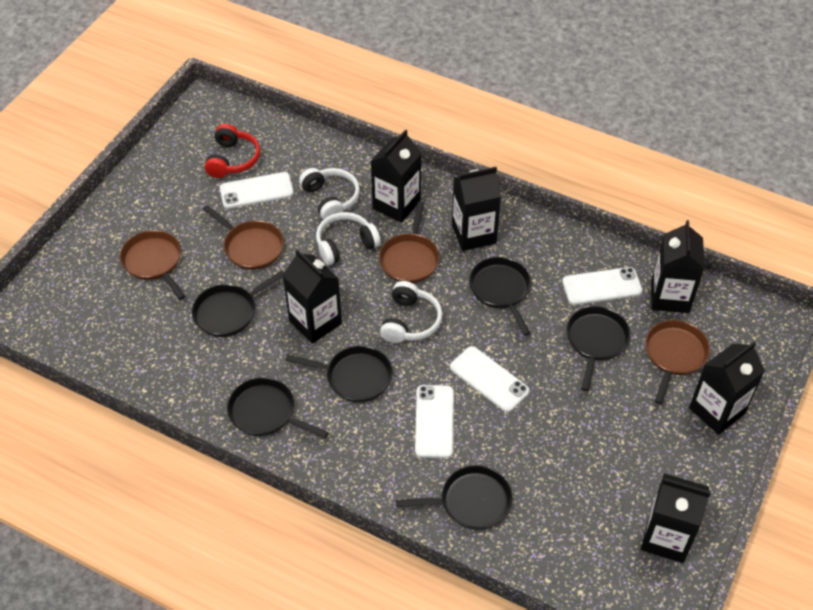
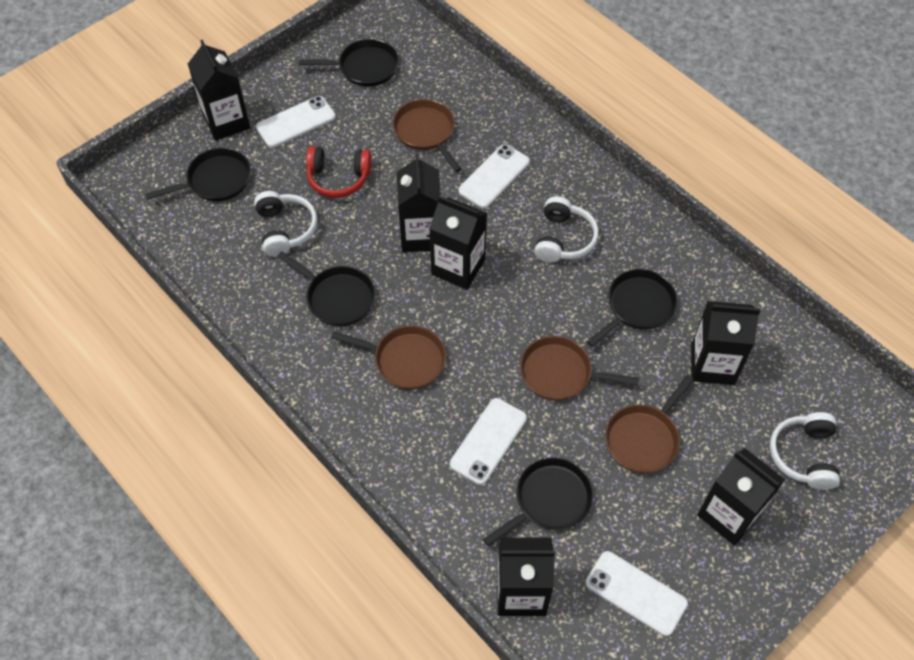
black pan: 6 -> 5

